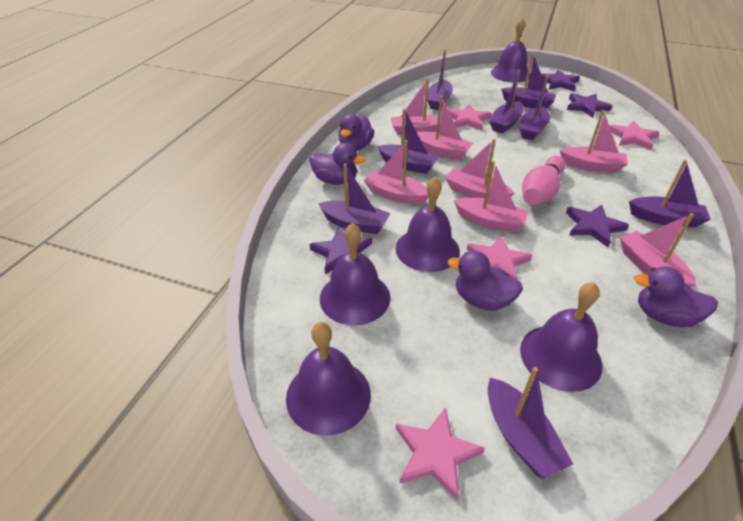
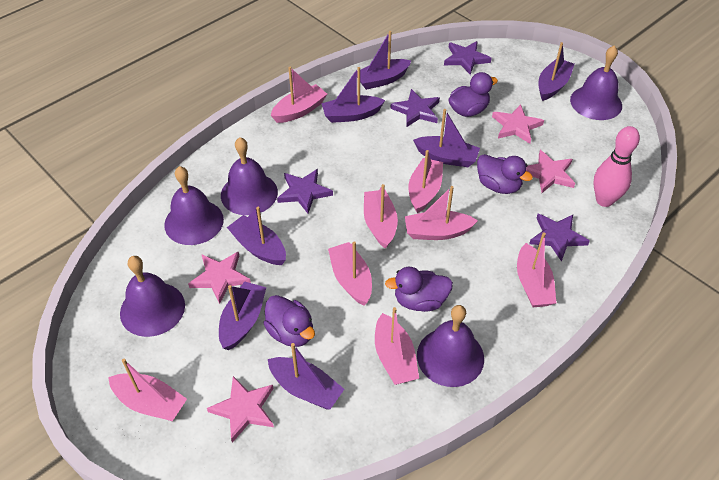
pink boat: 7 -> 8
purple boat: 8 -> 7

